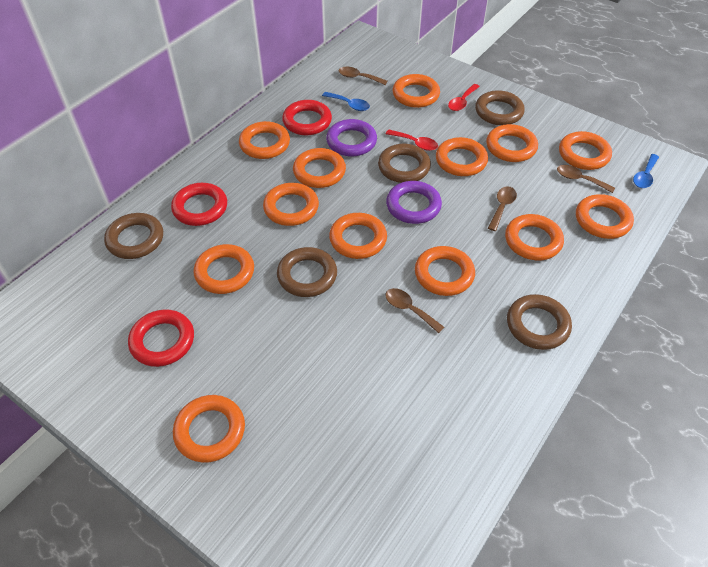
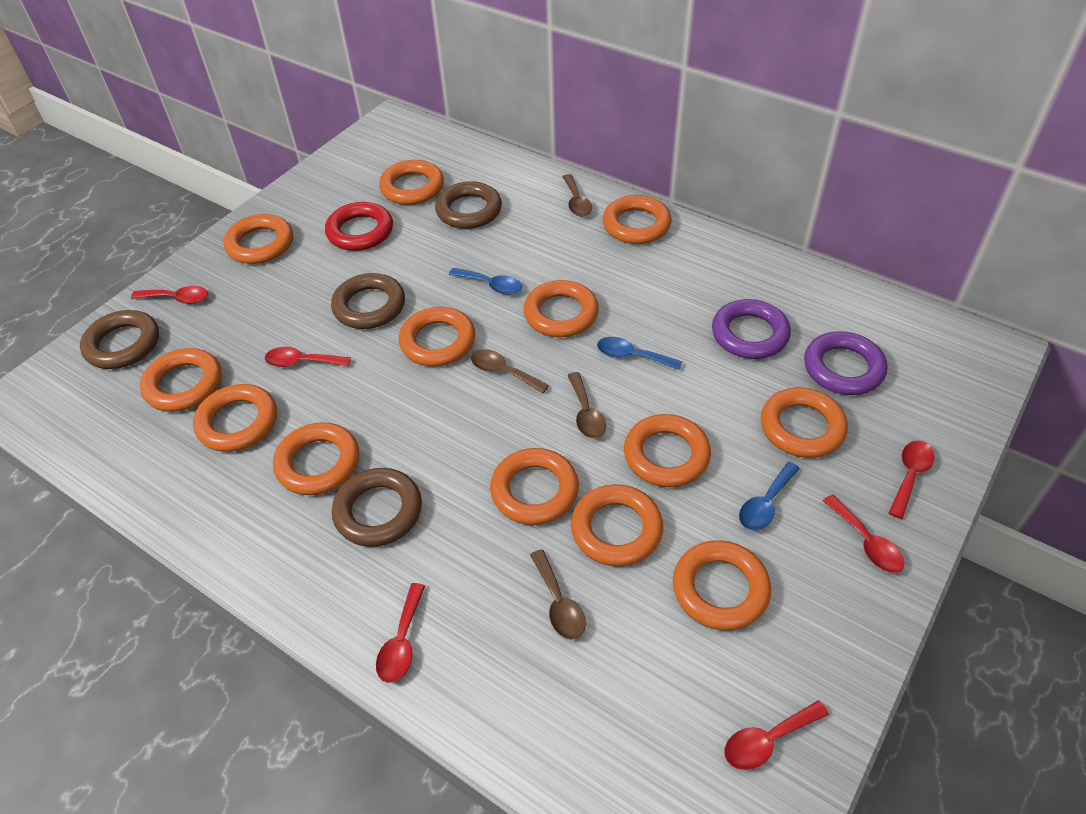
blue spoon: 2 -> 3
brown ring: 5 -> 4
red ring: 3 -> 1
red spoon: 2 -> 6

